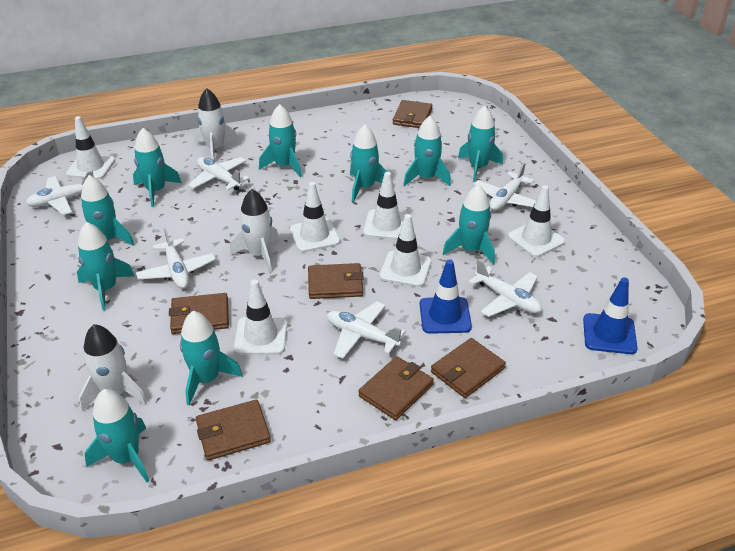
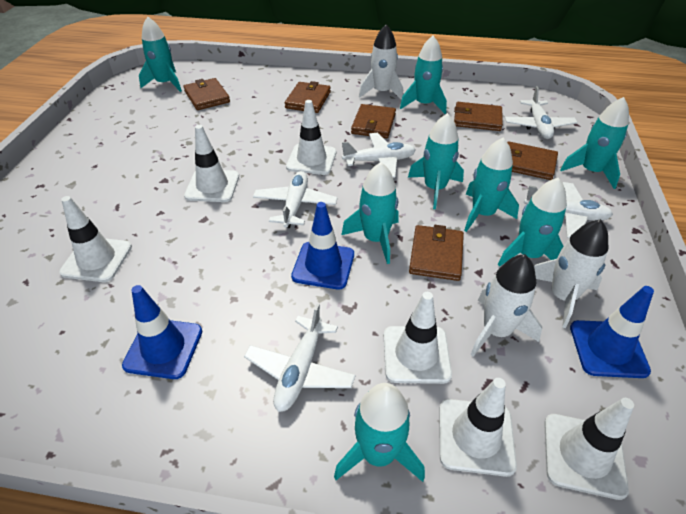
blue traffic cone: 2 -> 3
turquoise rocket: 10 -> 8
white plane: 6 -> 5

